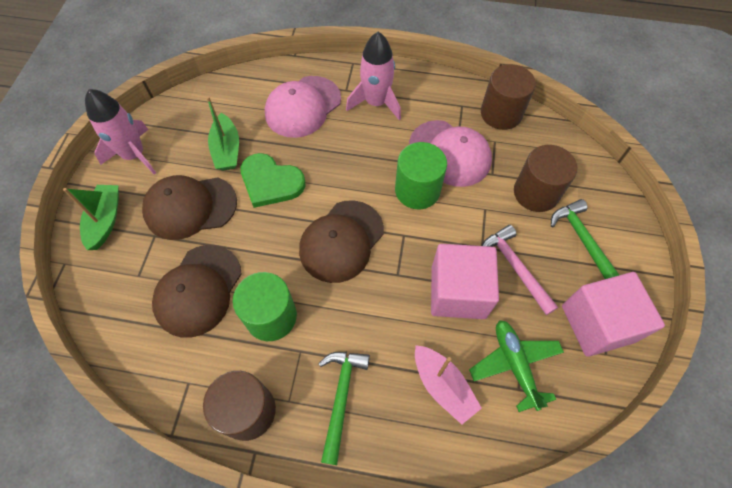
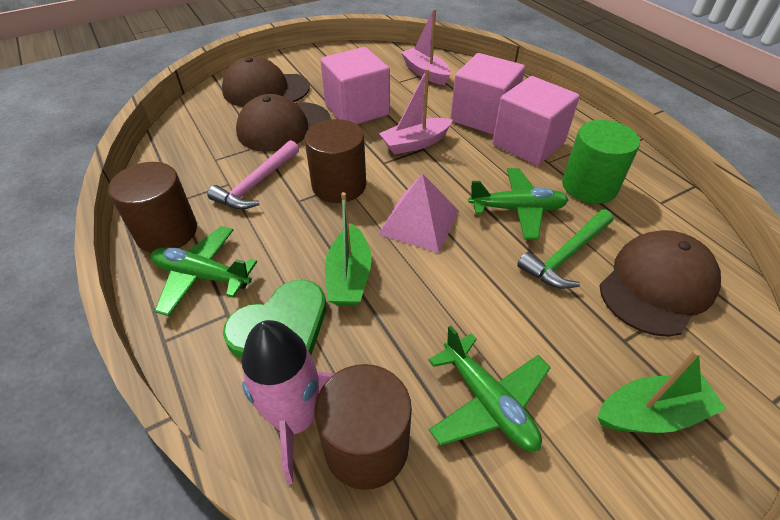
green cylinder: 2 -> 1
green hammer: 2 -> 1
green plane: 1 -> 3
pink boat: 1 -> 2
pink cap: 2 -> 0
pink cube: 2 -> 3
pink pyramid: 0 -> 1
pink rocket: 2 -> 1

